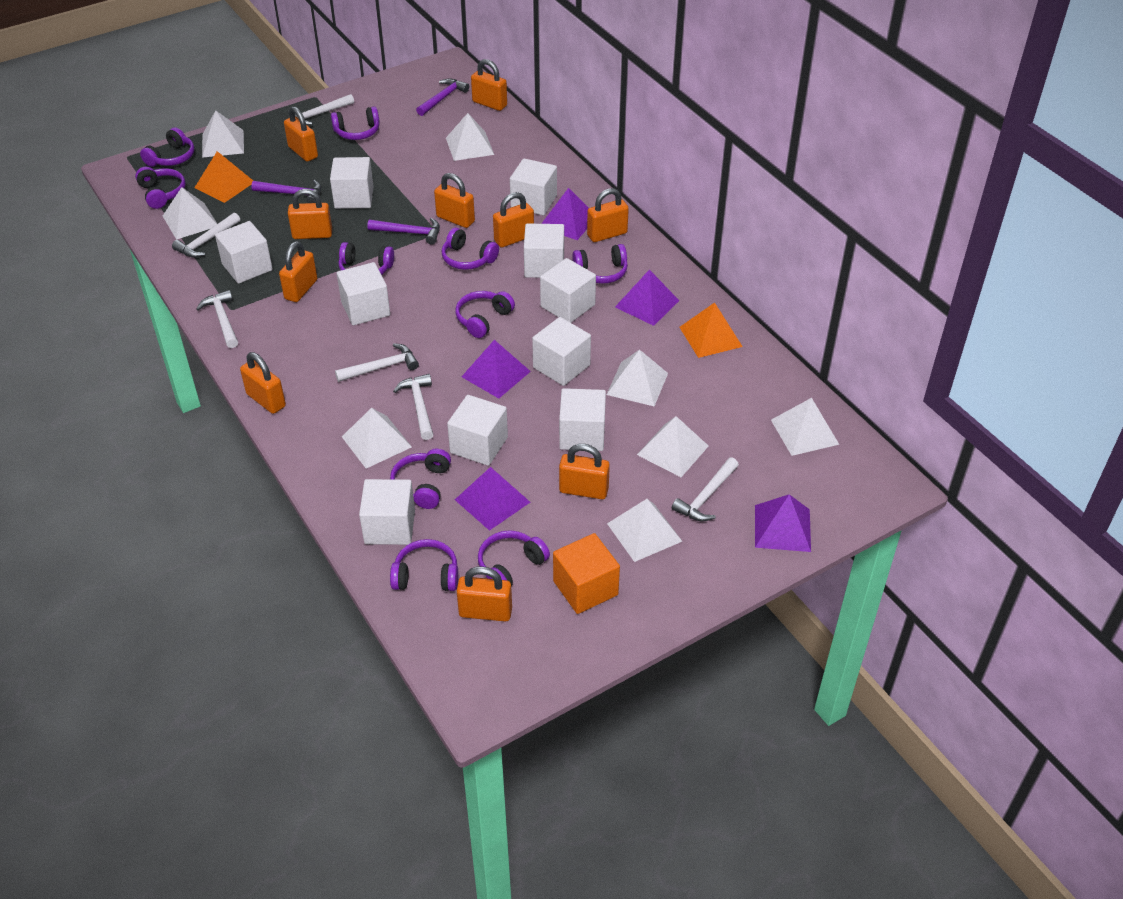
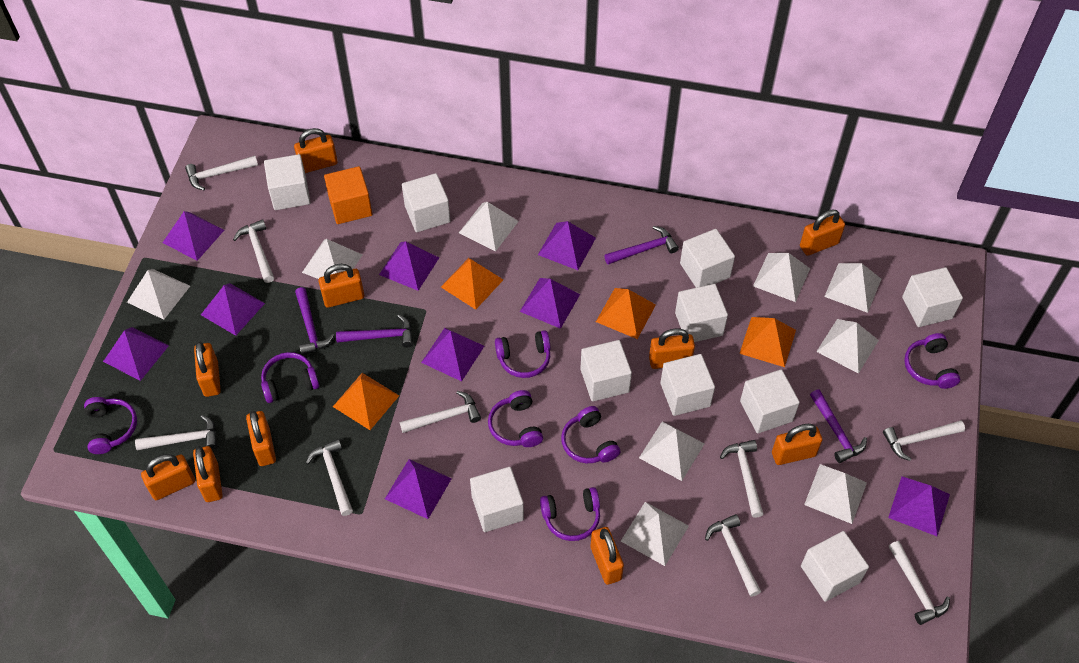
orange pyramid: 2 -> 4
purple hammer: 3 -> 4
purple headphones: 10 -> 7
purple pyramid: 5 -> 9
white hammer: 6 -> 9
white pyramid: 8 -> 9

